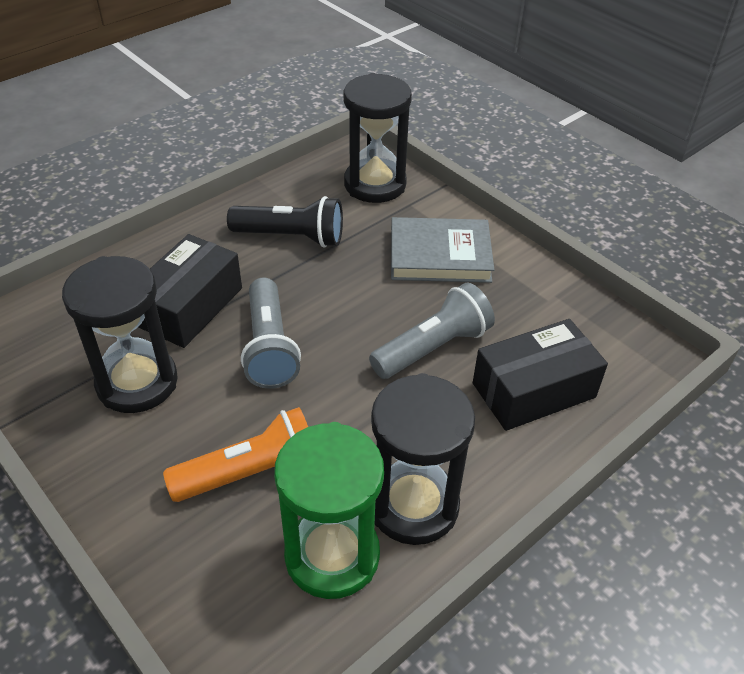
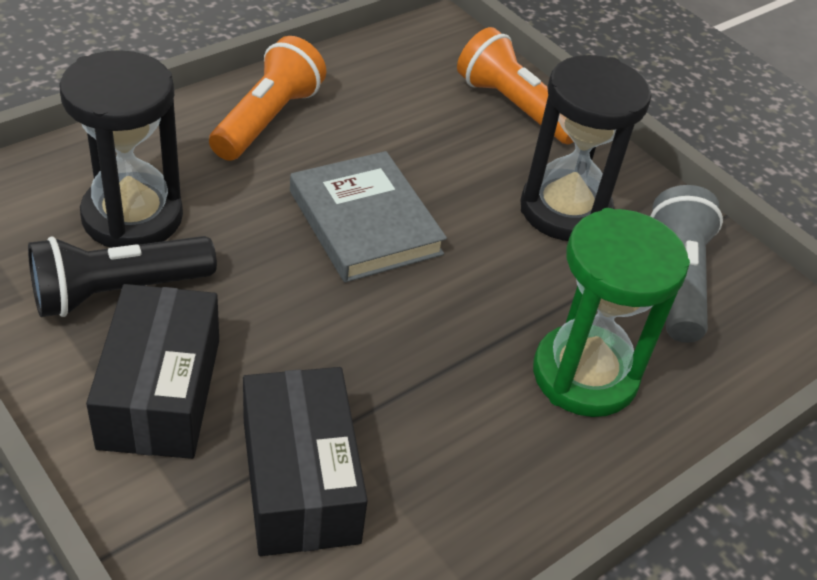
black hourglass: 3 -> 2
grey flashlight: 2 -> 1
orange flashlight: 1 -> 2

